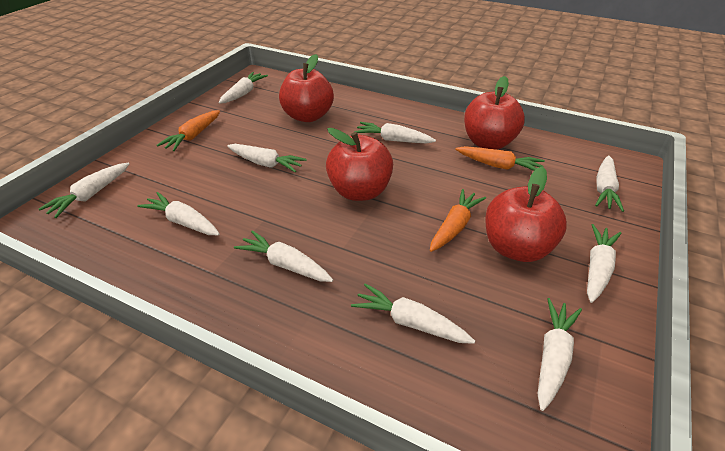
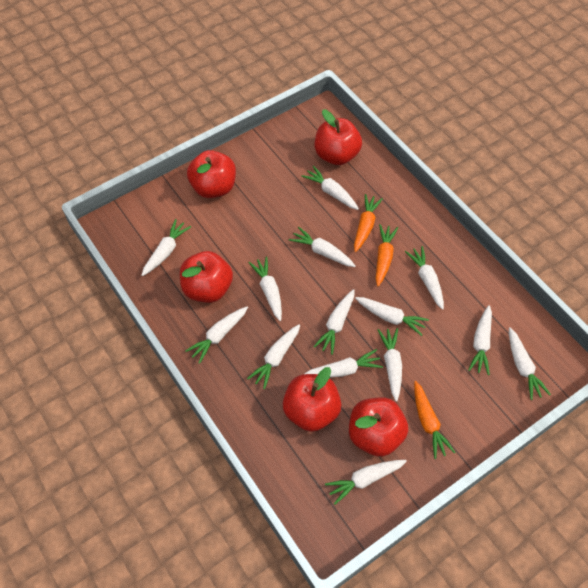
red apple: 4 -> 5
white carrot: 10 -> 14

